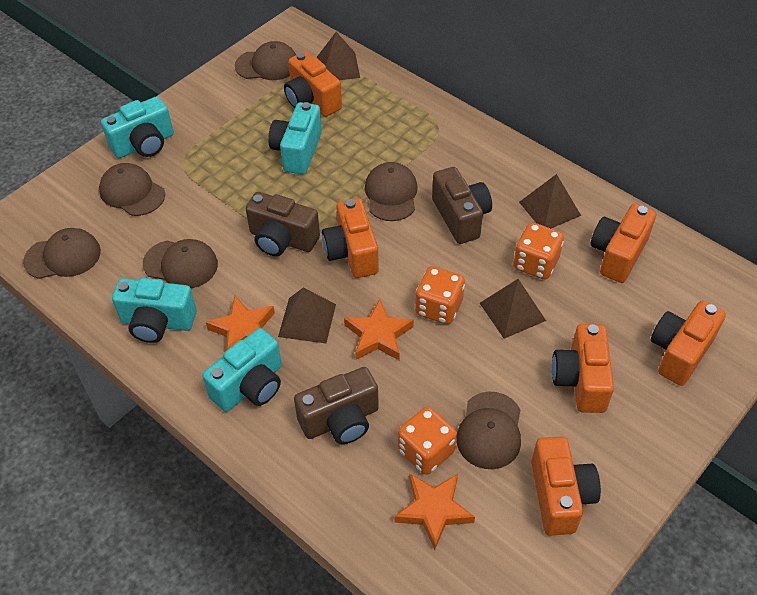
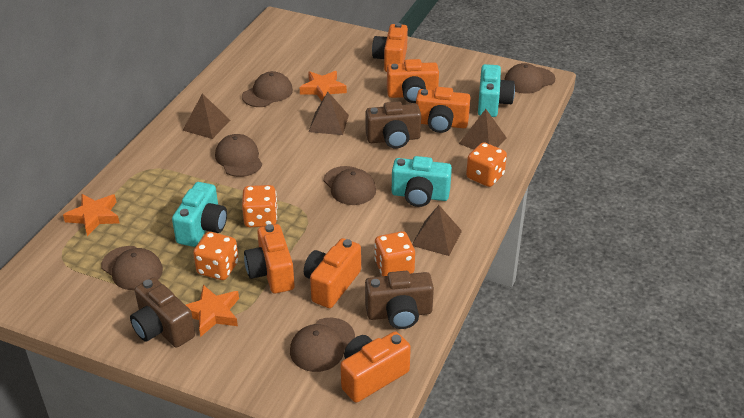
orange dice: 3 -> 4
turquoise camera: 4 -> 3

